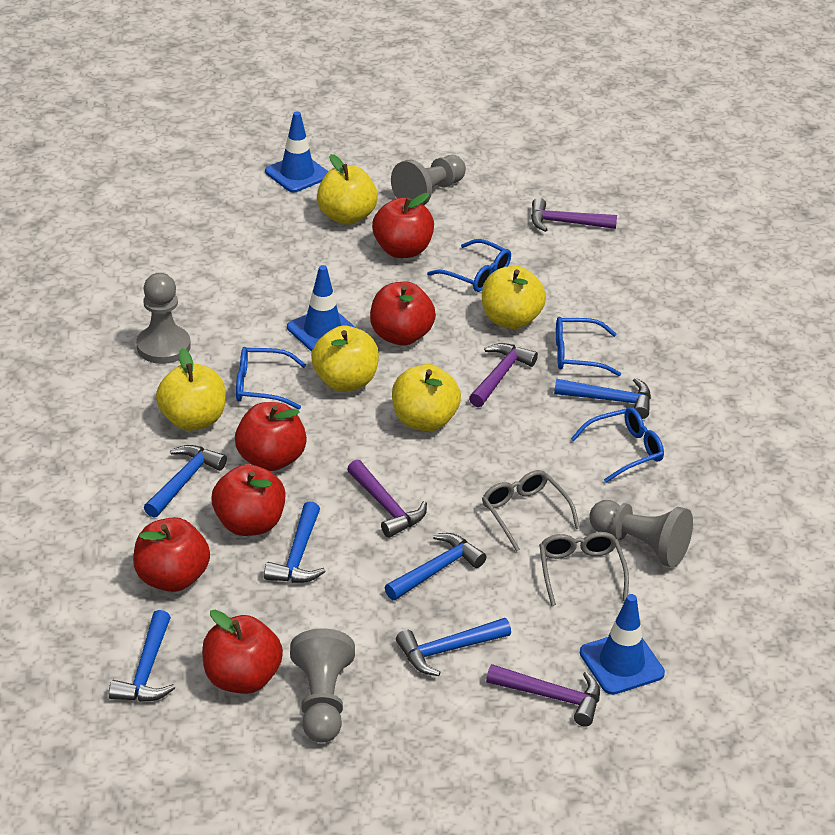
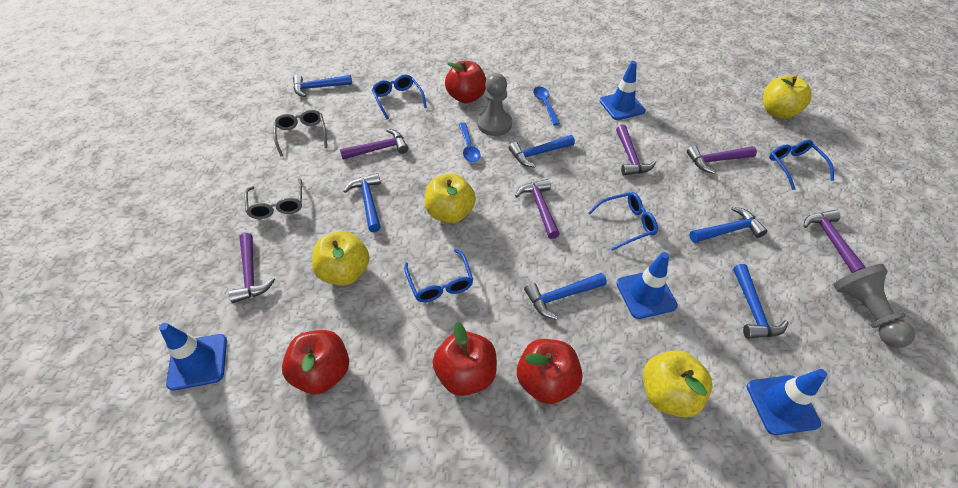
blue spoon: 0 -> 2
blue traffic cone: 3 -> 4
grey pawn: 4 -> 2
purple hammer: 4 -> 6
red apple: 6 -> 4
yellow apple: 5 -> 4

